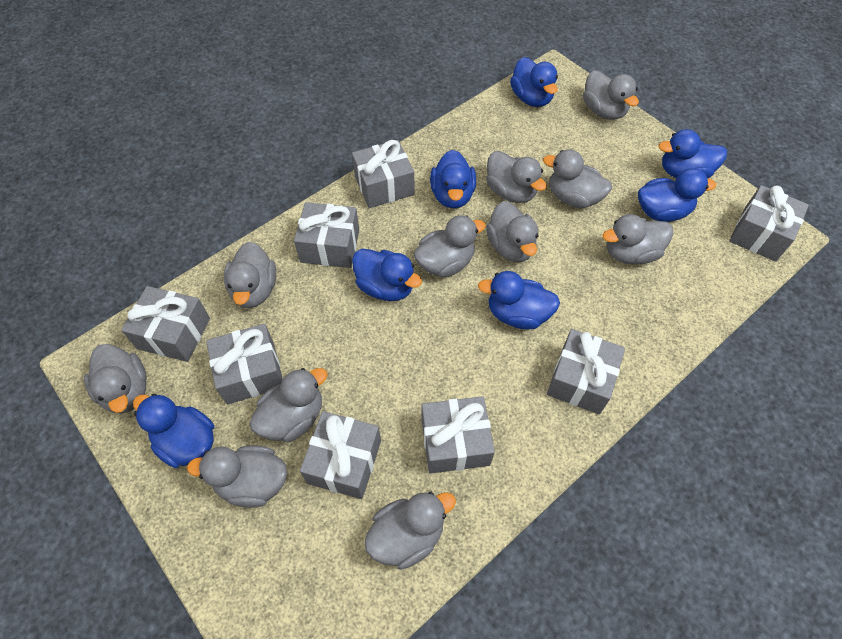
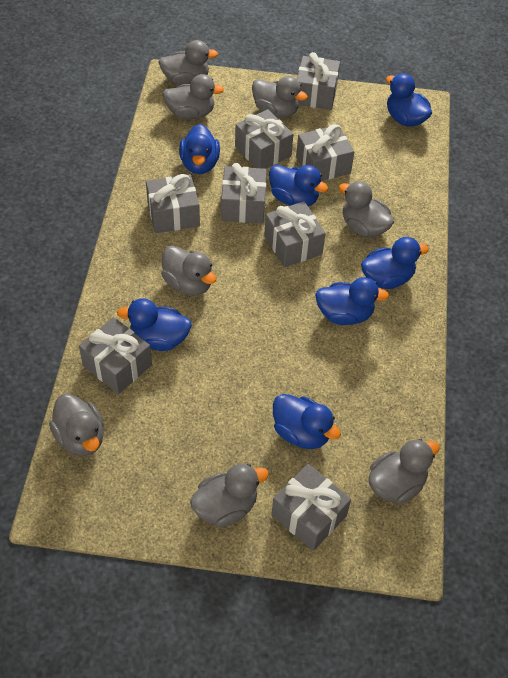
grey duck: 11 -> 8

